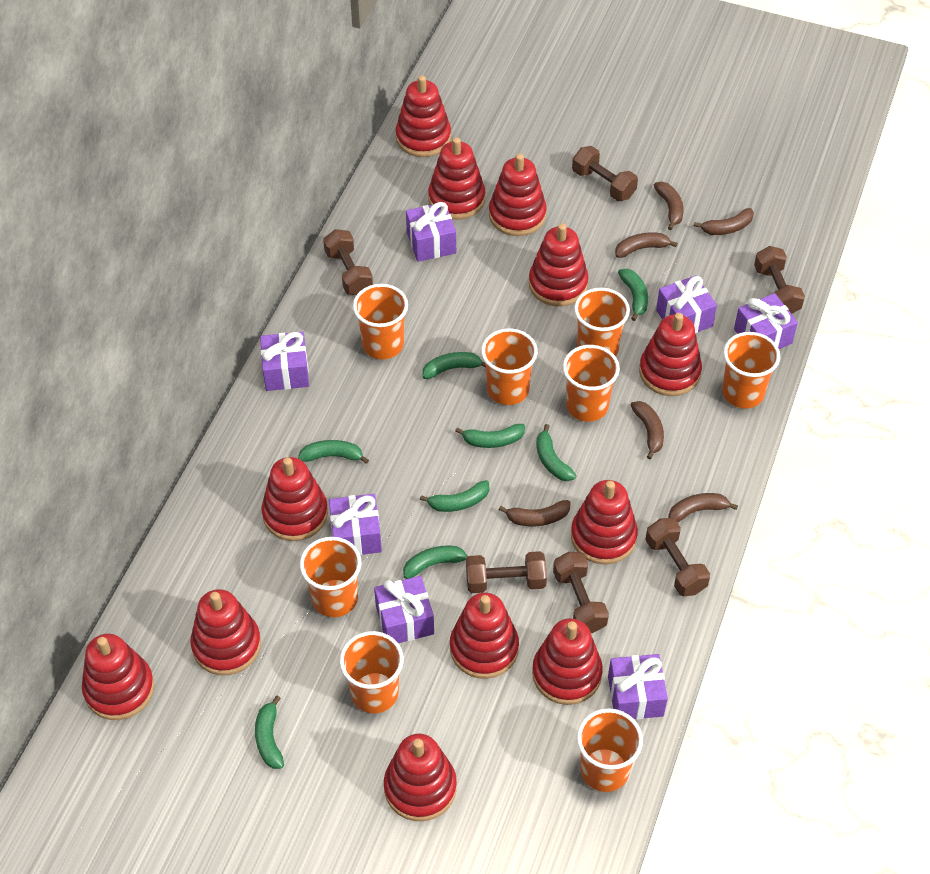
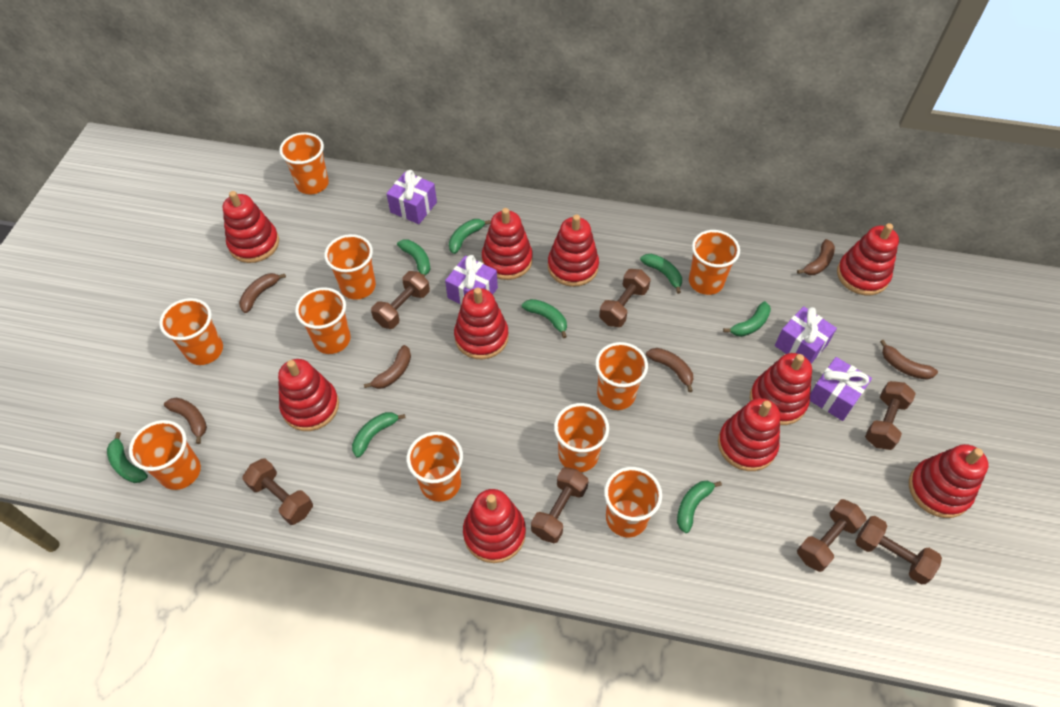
brown dumbbell: 6 -> 7
orange cup: 8 -> 10
purple gift: 7 -> 4
red stacking toy: 12 -> 10

